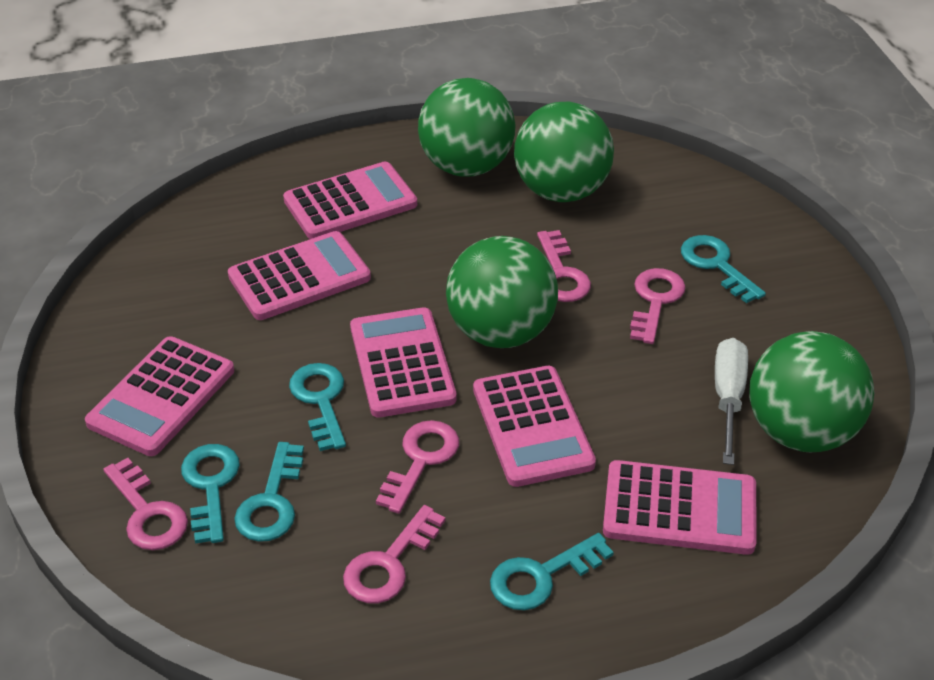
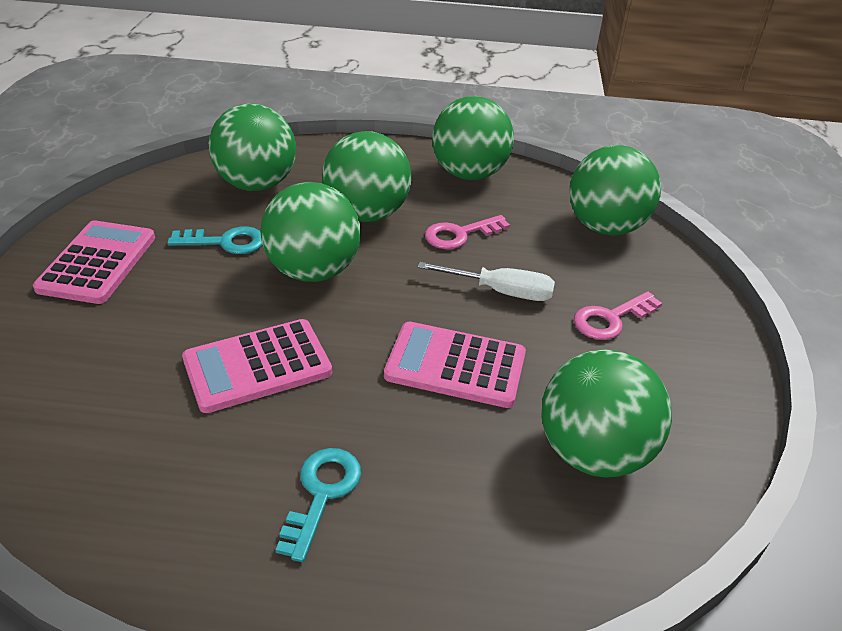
green ball: 4 -> 6
pink calculator: 6 -> 3
pink key: 5 -> 2
turquoise key: 5 -> 2

